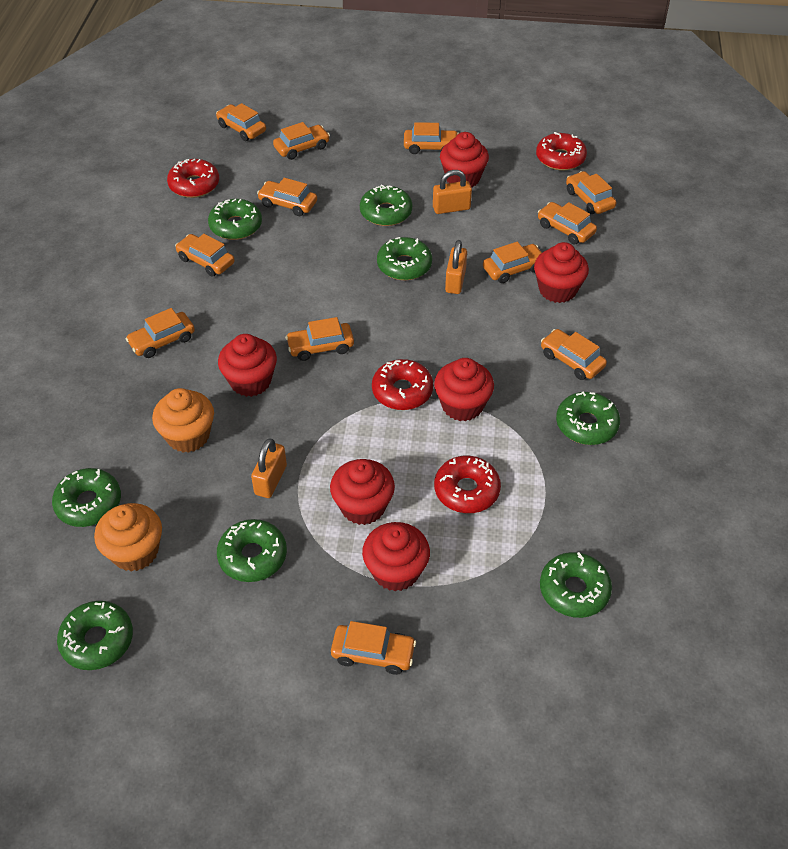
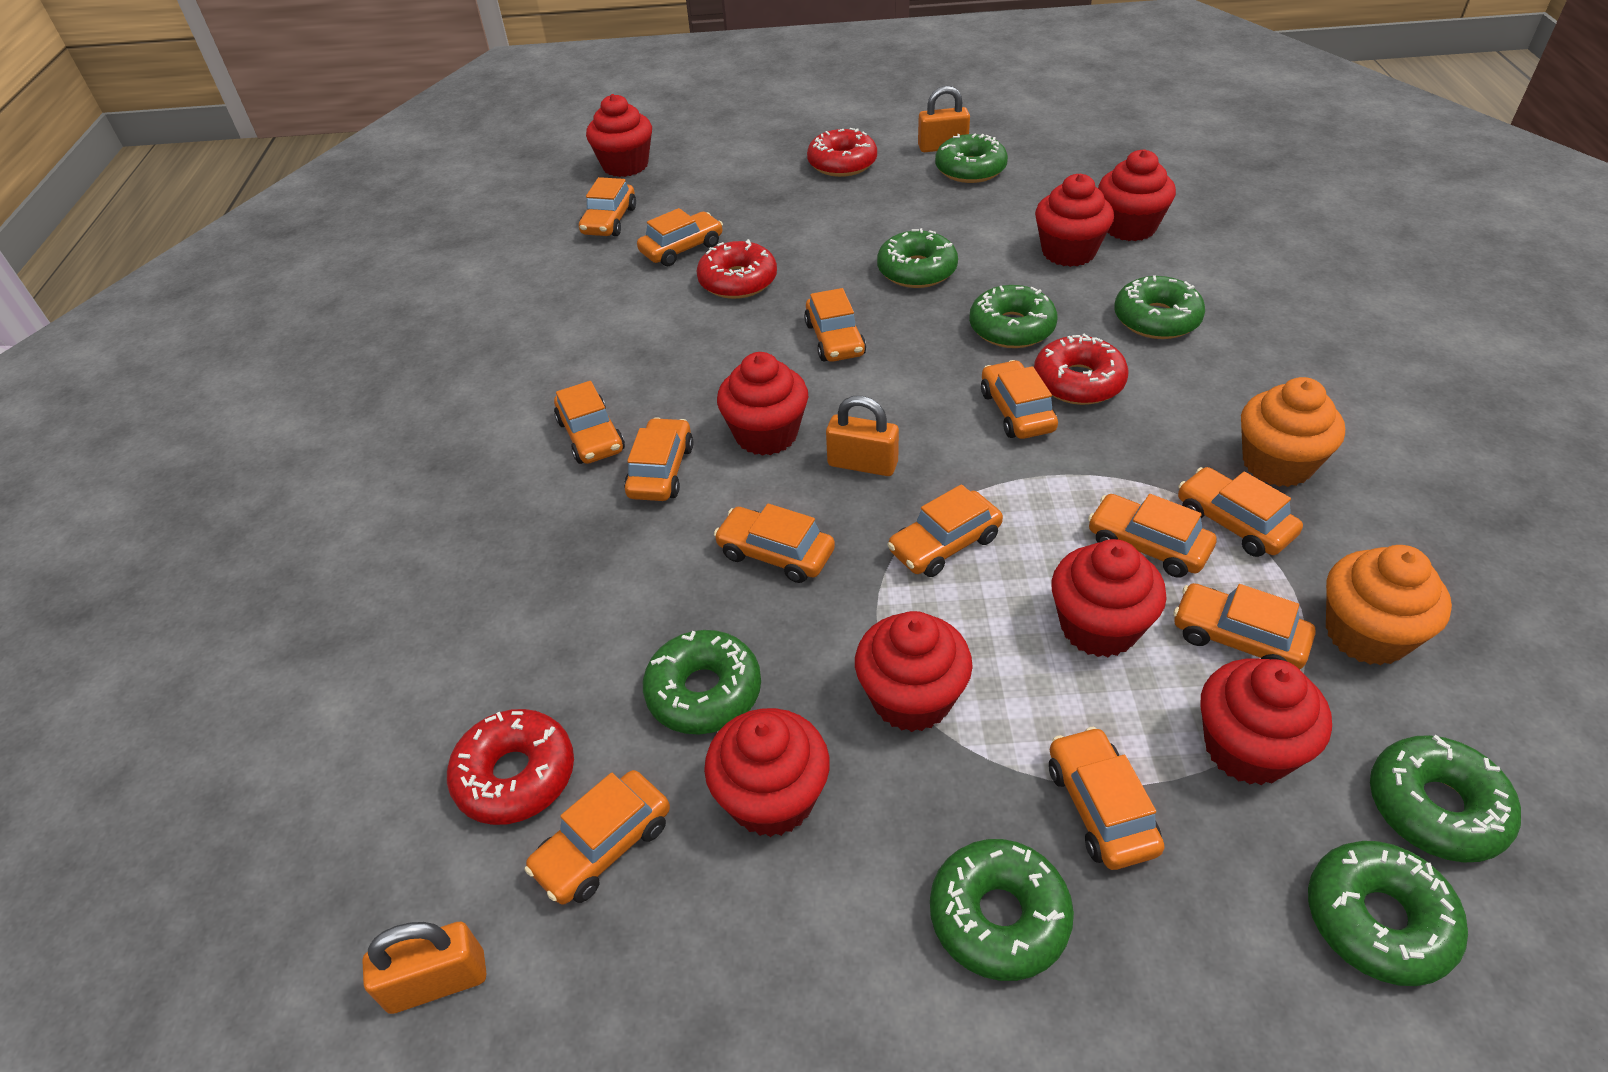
orange car: 12 -> 13
red cupcake: 6 -> 8

